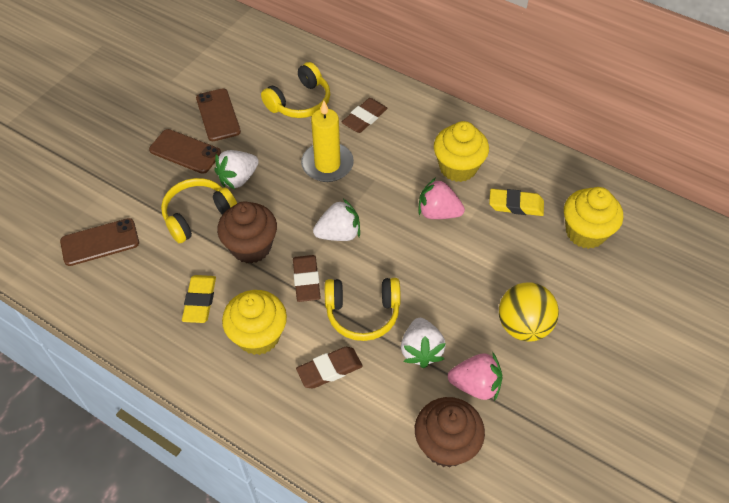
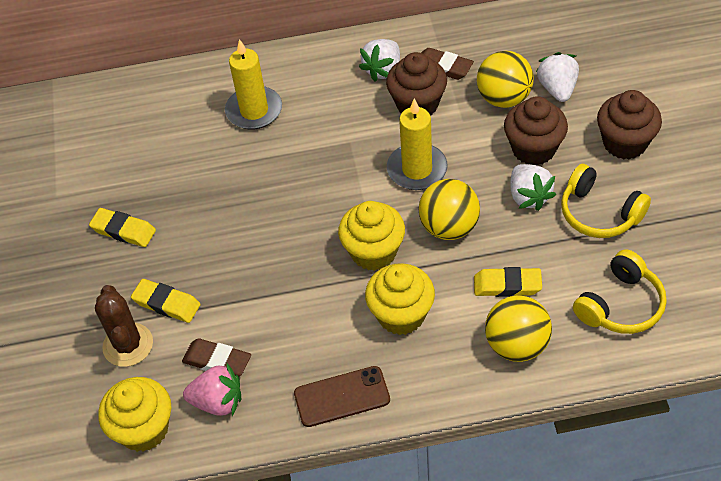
brown cactus: 0 -> 1
brown cupcake: 2 -> 3
brown eraser: 3 -> 2
brown phone: 3 -> 1
pink strawberry: 2 -> 1
yellow ball: 1 -> 3
yellow candle: 1 -> 2
yellow eraser: 2 -> 3
yellow headphones: 3 -> 2

